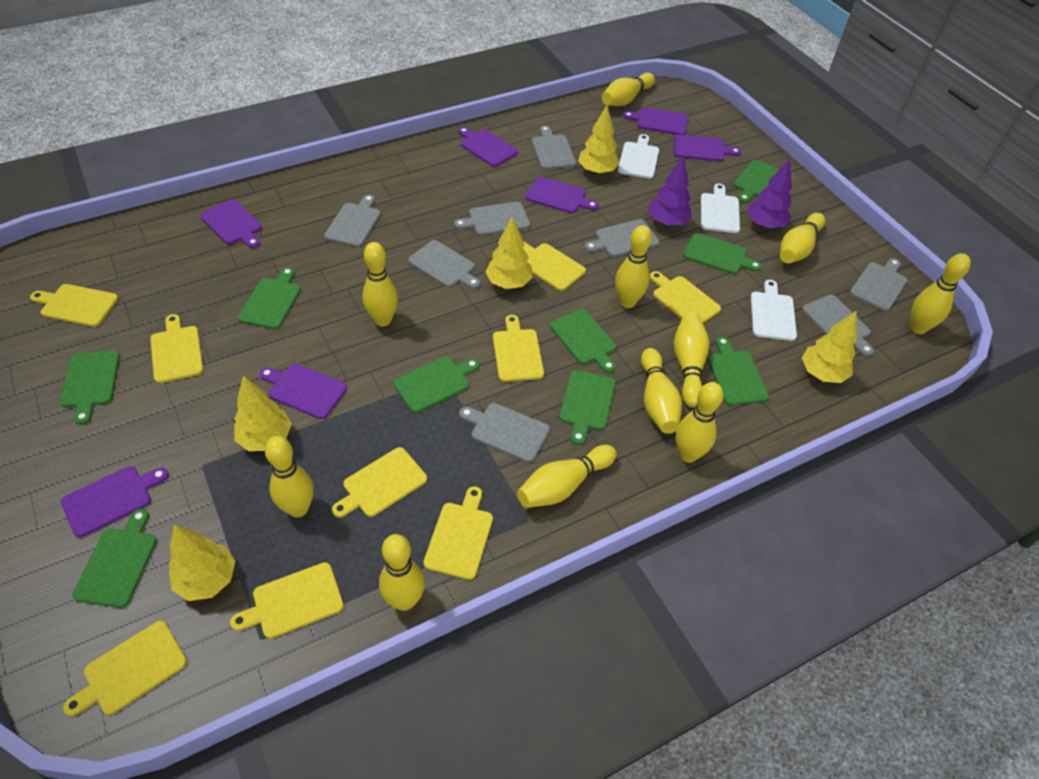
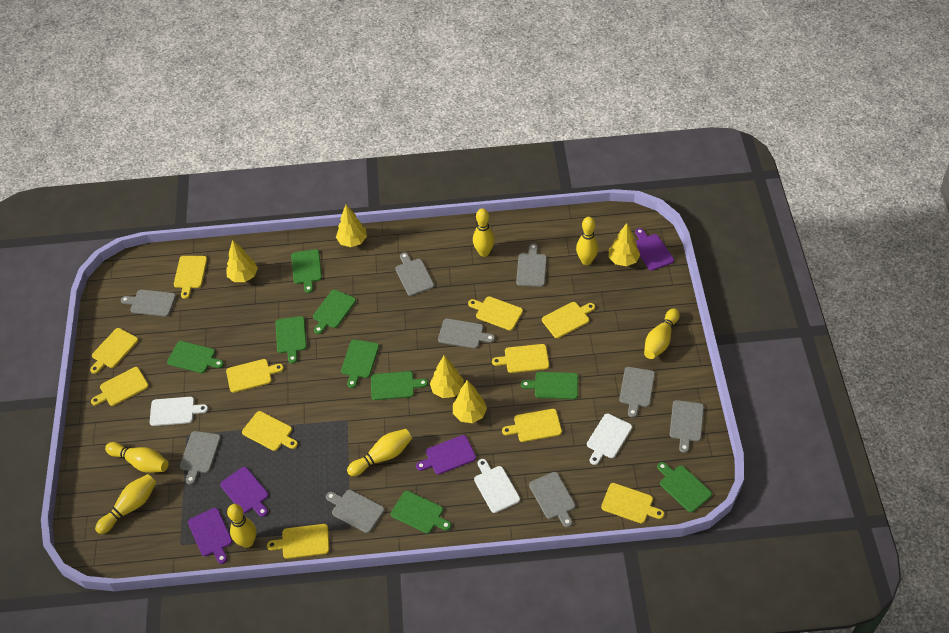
grey cutting board: 8 -> 9
purple cutting board: 7 -> 4
purple tree: 2 -> 0
yellow bowling pin: 11 -> 7
yellow cutting board: 9 -> 11

